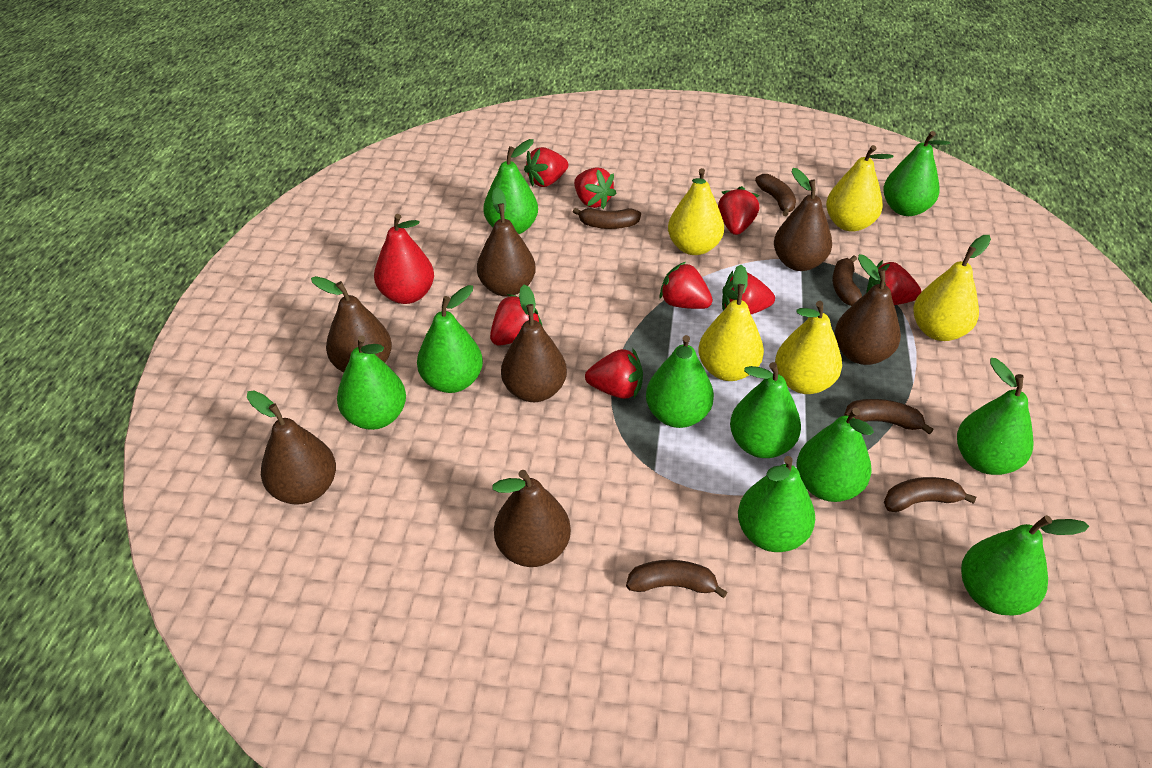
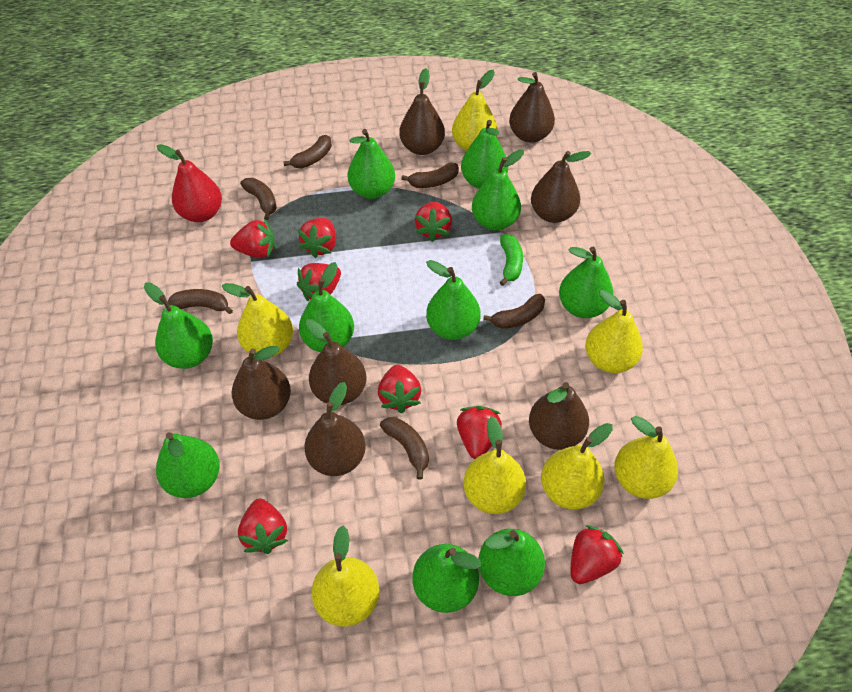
green banana: 0 -> 1
yellow pear: 5 -> 7

